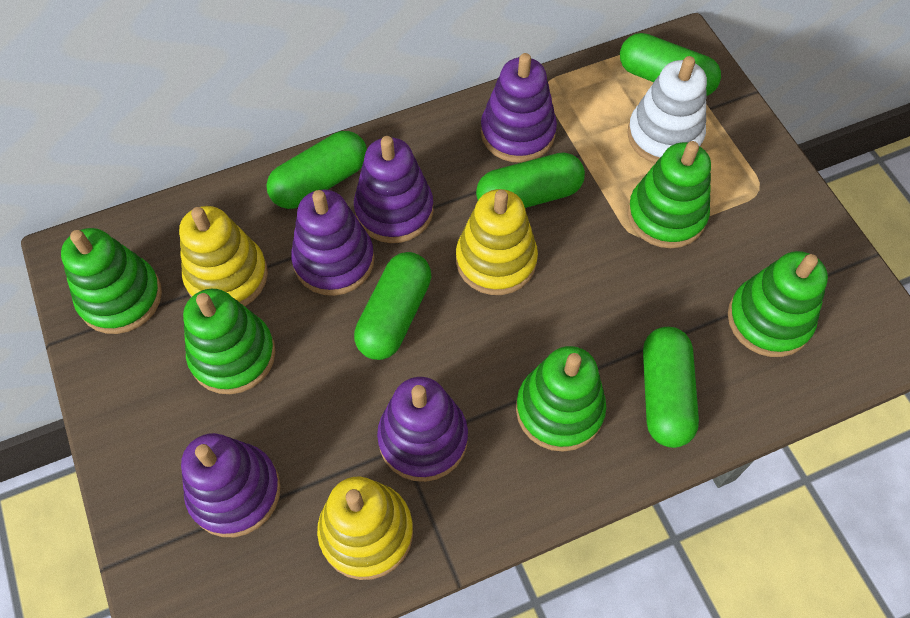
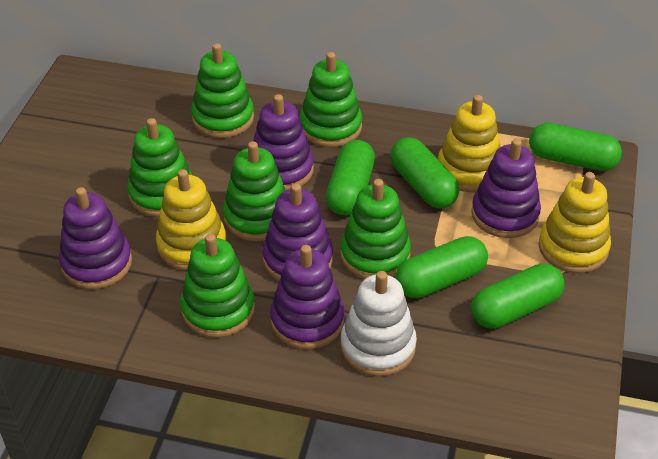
green stacking toy: 5 -> 6

